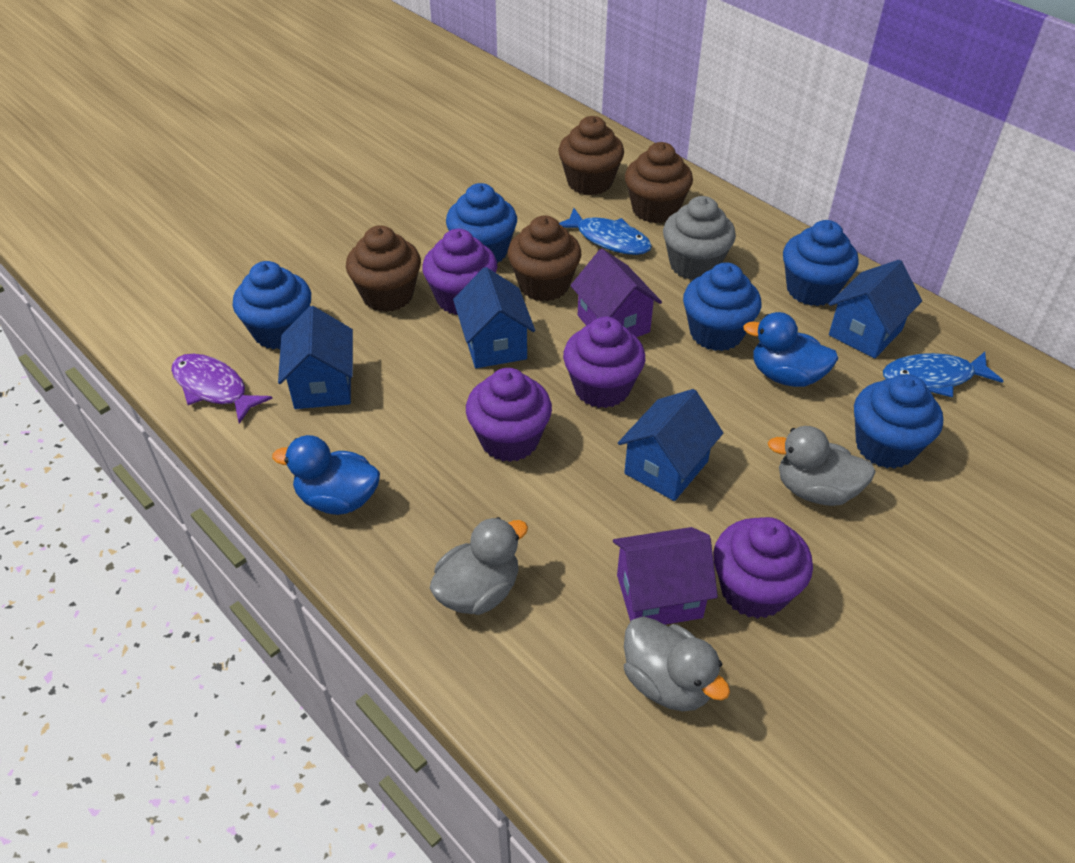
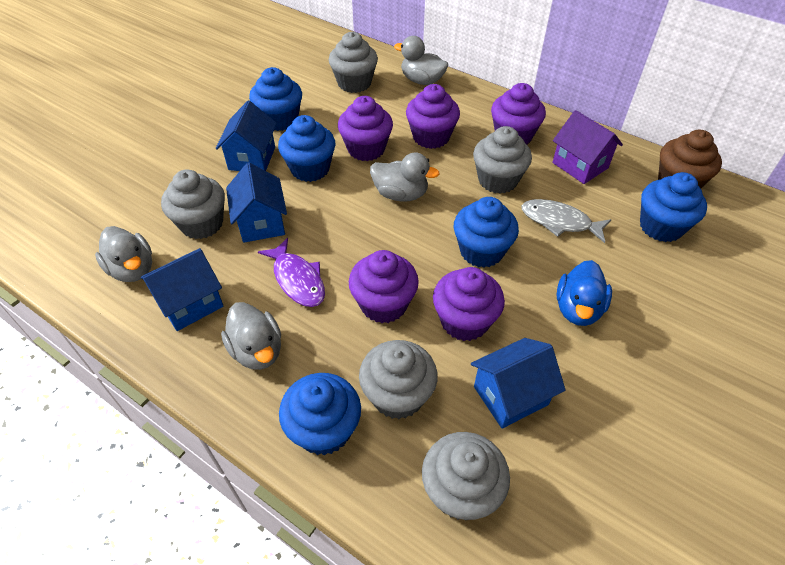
blue duck: 2 -> 1
blue fish: 2 -> 0
brown cupcake: 4 -> 1
grey cupcake: 1 -> 5
grey duck: 3 -> 4
grey fish: 0 -> 1
purple cupcake: 4 -> 5
purple house: 2 -> 1

